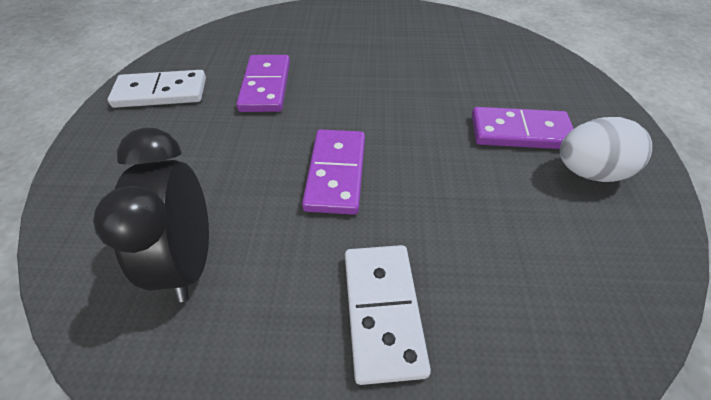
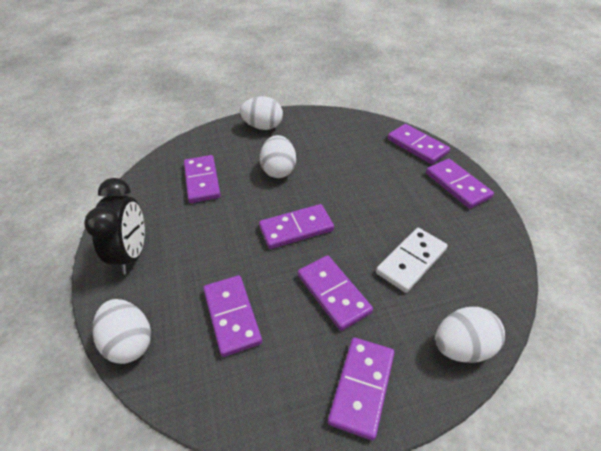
purple domino: 3 -> 7
white domino: 2 -> 1
white egg: 1 -> 4

